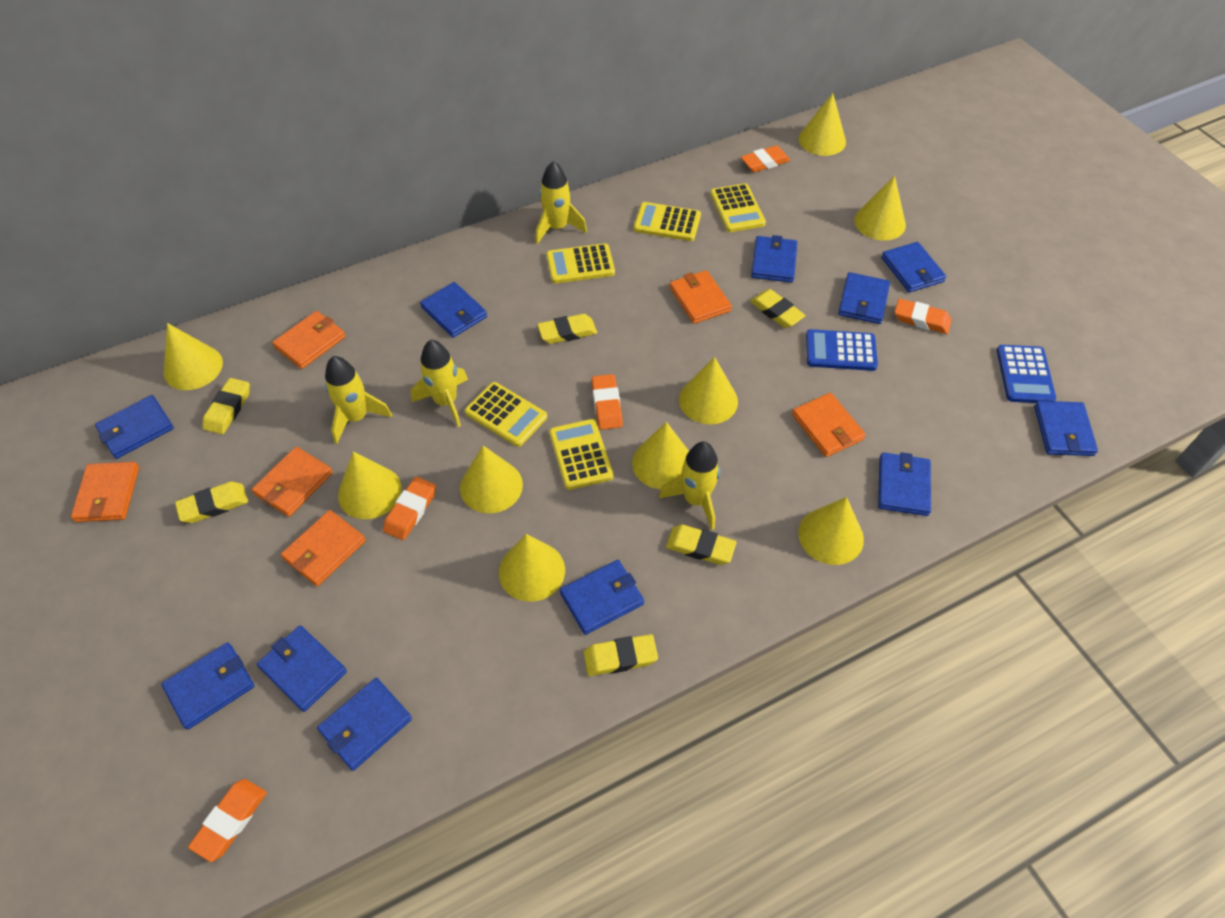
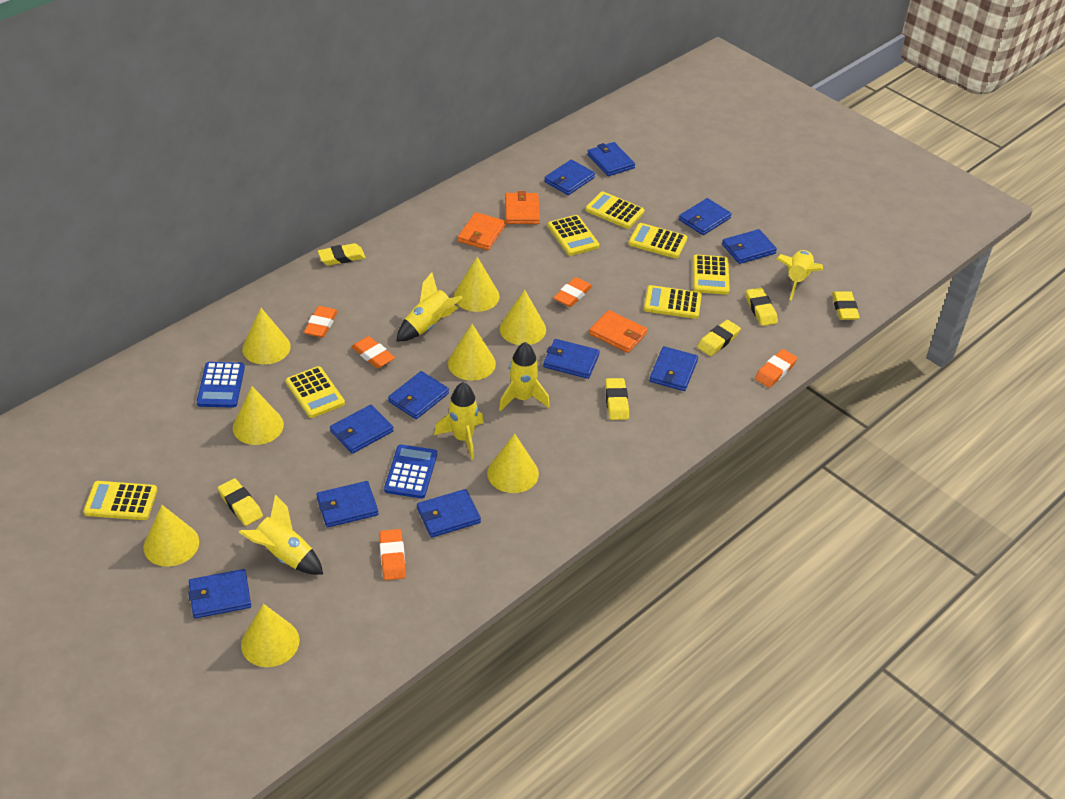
orange wallet: 6 -> 3
yellow calculator: 5 -> 7
yellow cone: 9 -> 8
yellow rocket: 4 -> 5

